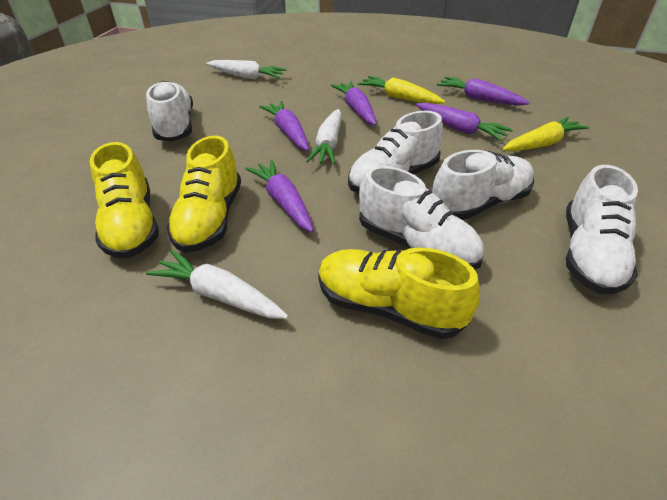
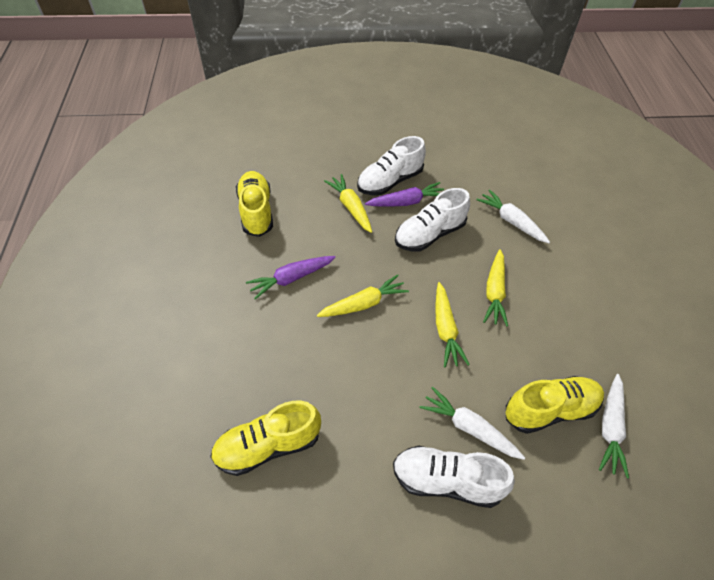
purple carrot: 5 -> 2
white shoe: 5 -> 3
yellow carrot: 2 -> 4

